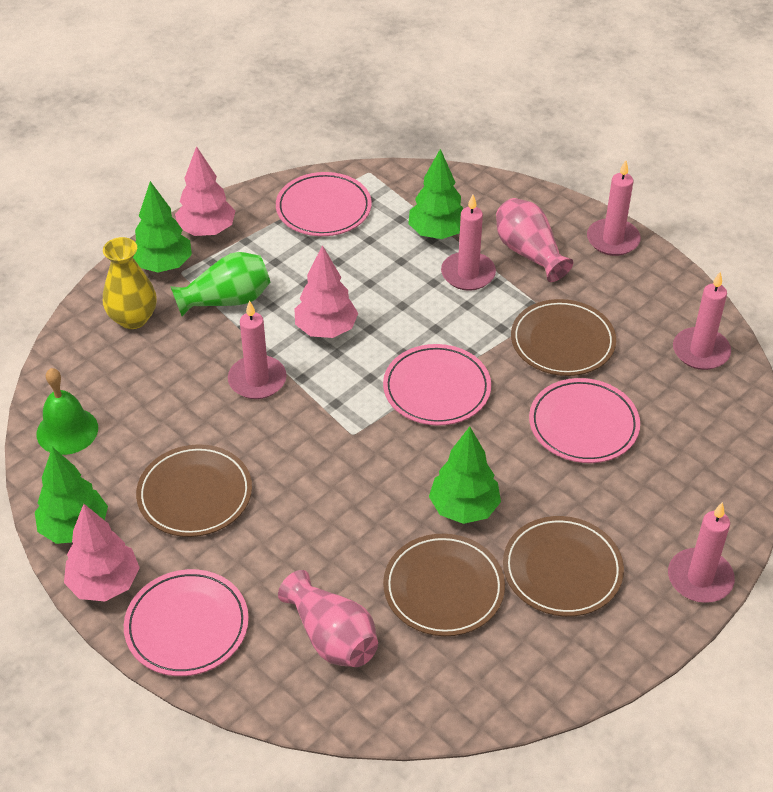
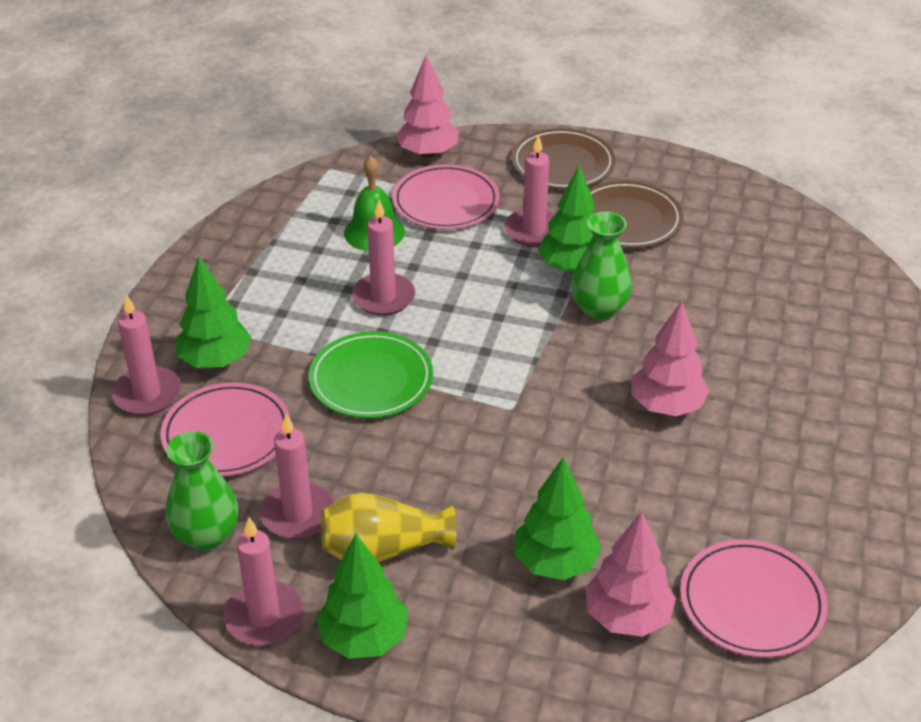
brown plate: 4 -> 2
green plate: 0 -> 1
green vase: 1 -> 2
pink plate: 4 -> 3
pink vase: 2 -> 0

